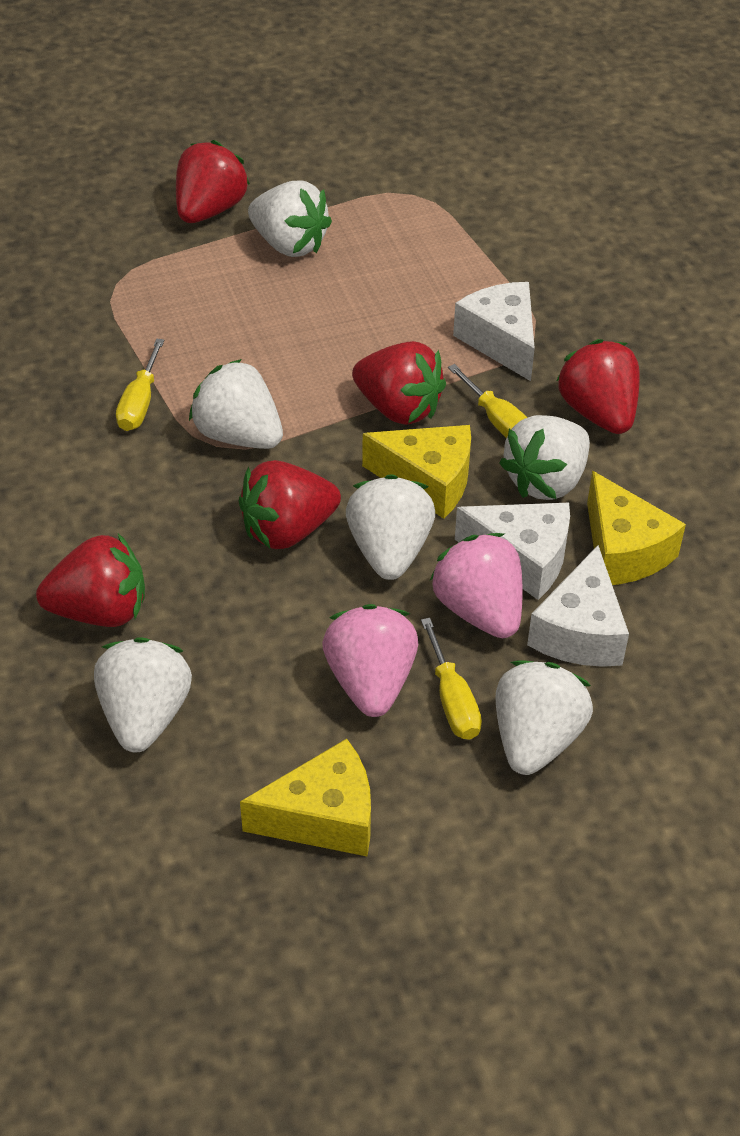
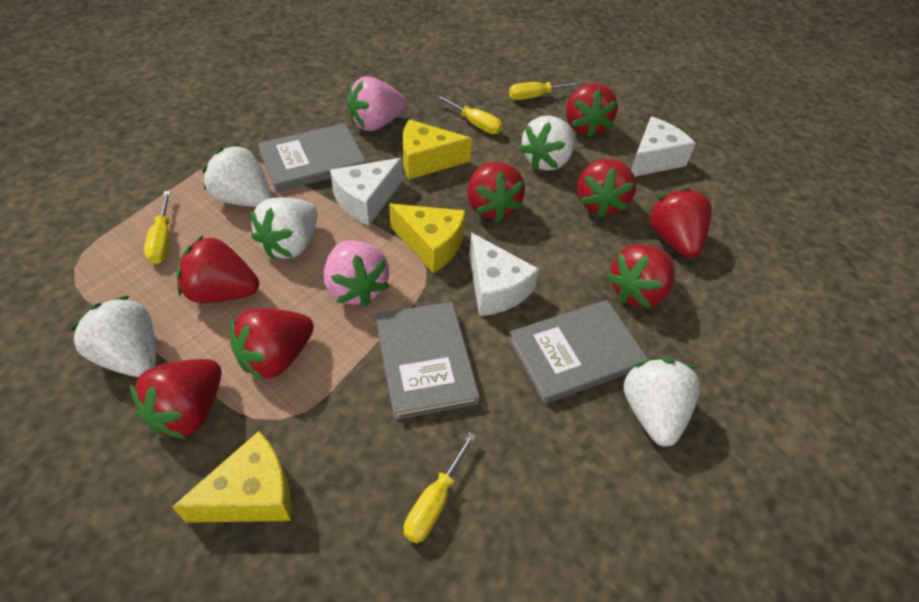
grey book: 0 -> 3
red strawberry: 5 -> 8
white strawberry: 6 -> 5
yellow screwdriver: 3 -> 4

